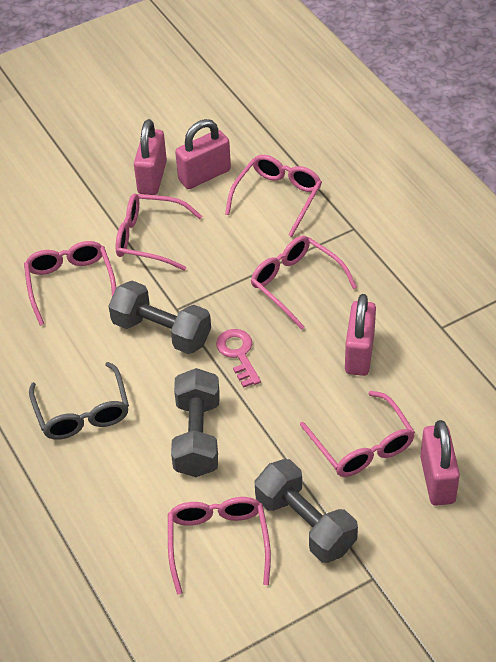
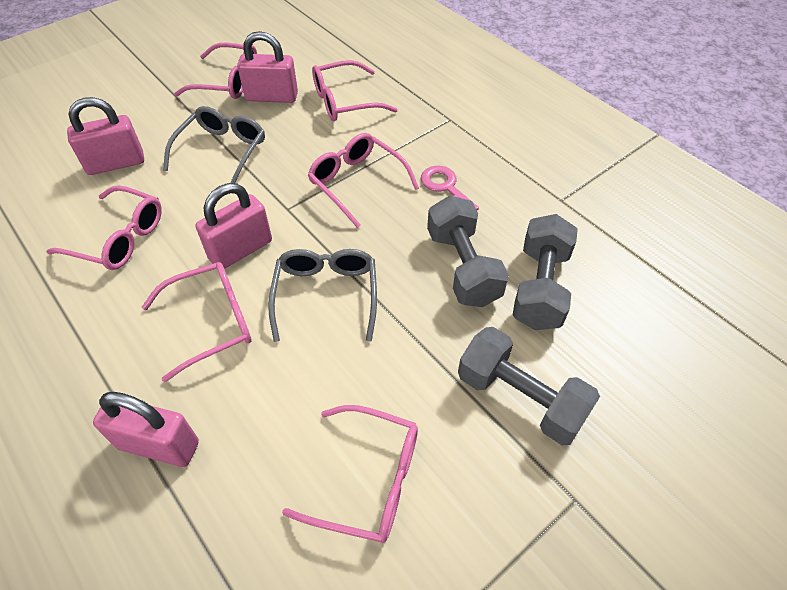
grey glasses: 1 -> 2

